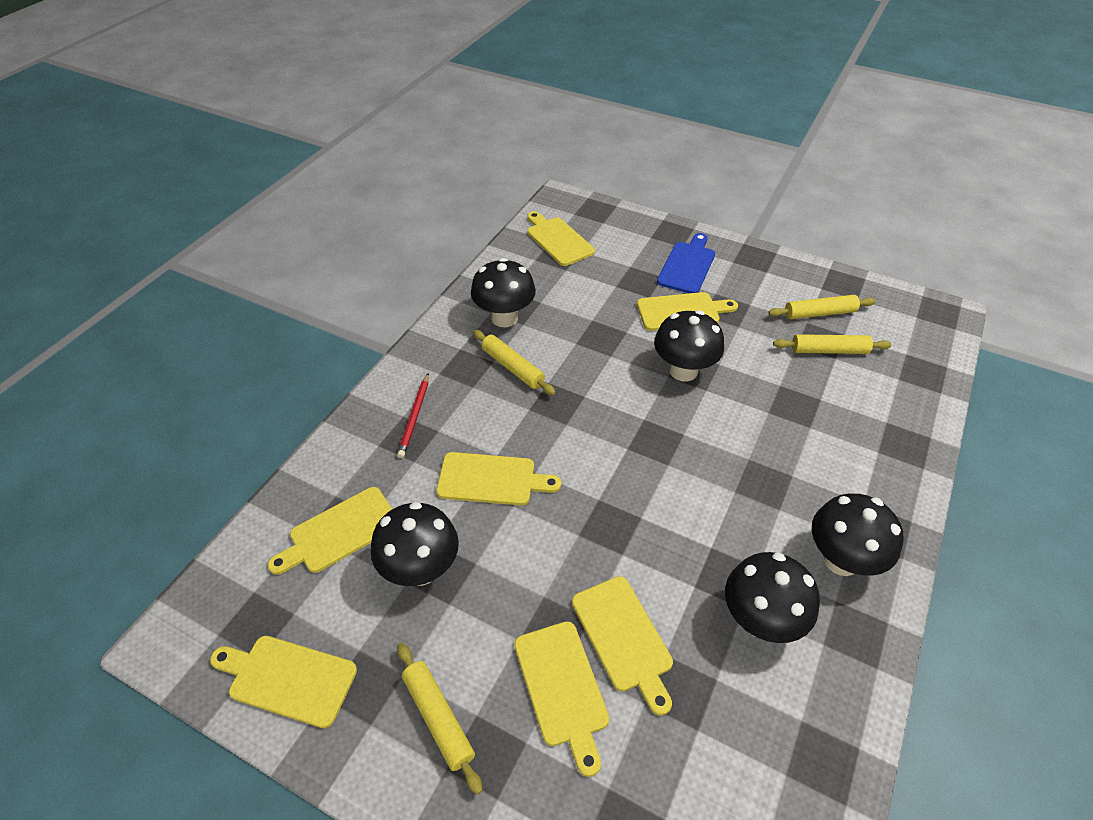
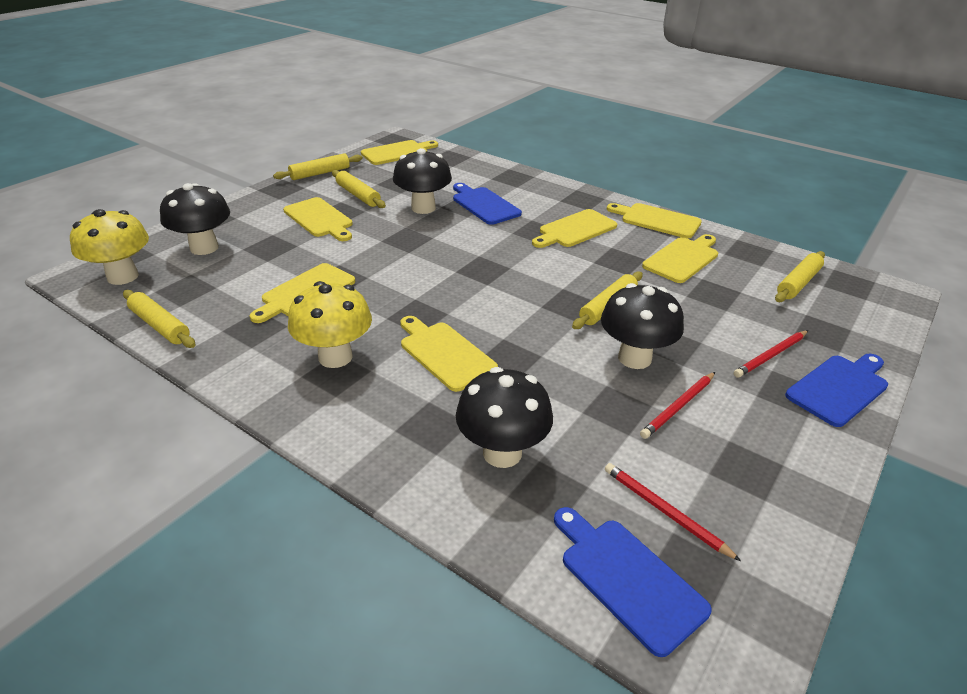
black mushroom: 5 -> 4
blue cutting board: 1 -> 3
red pencil: 1 -> 3
yellow mushroom: 0 -> 2
yellow rolling pin: 4 -> 5

